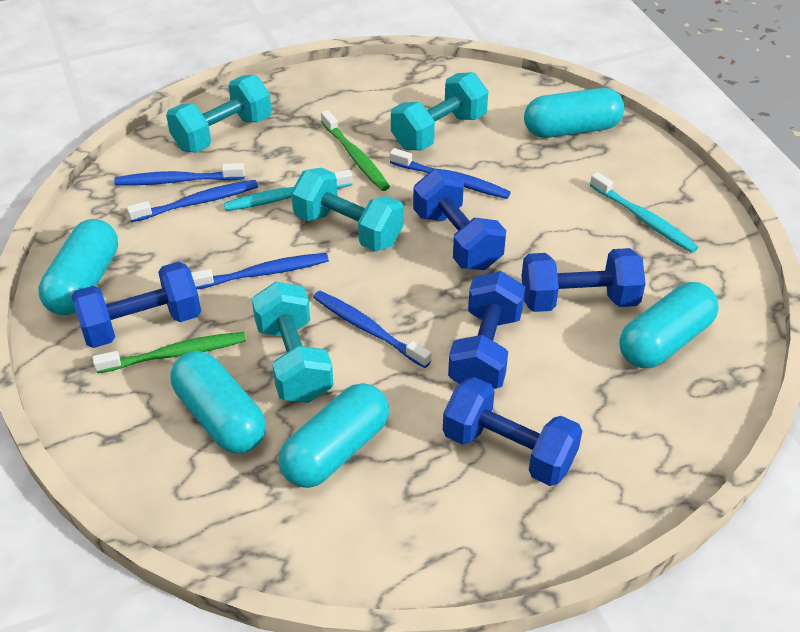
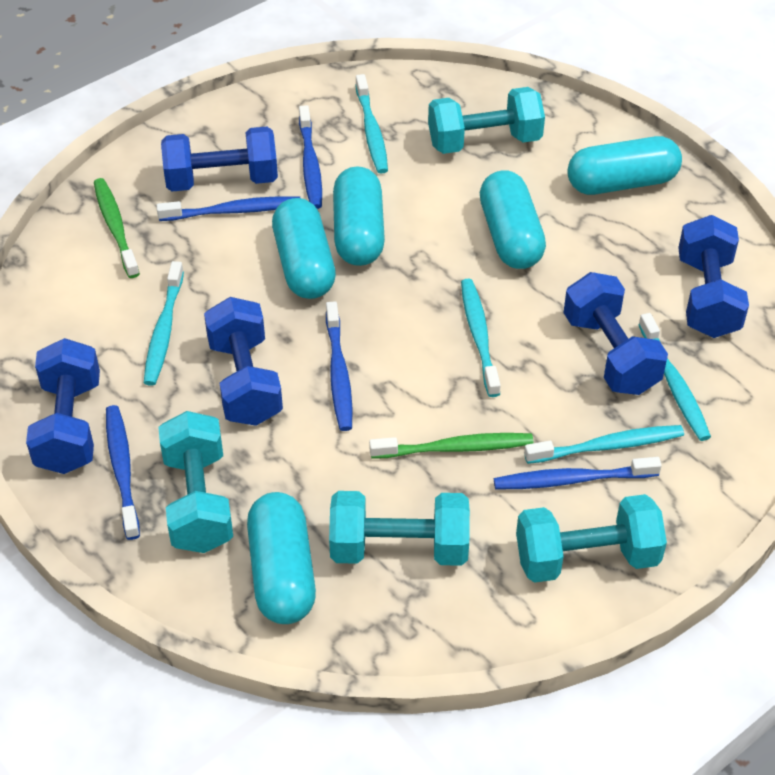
turquoise toothbrush: 2 -> 5

